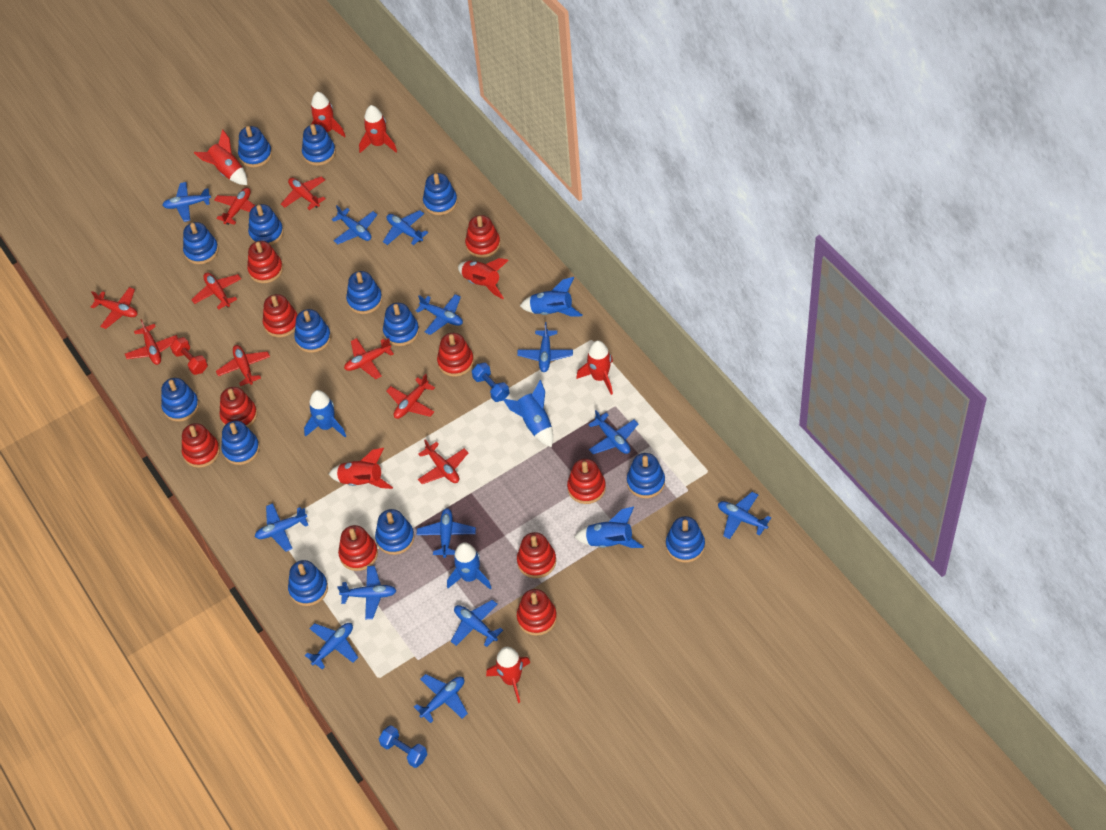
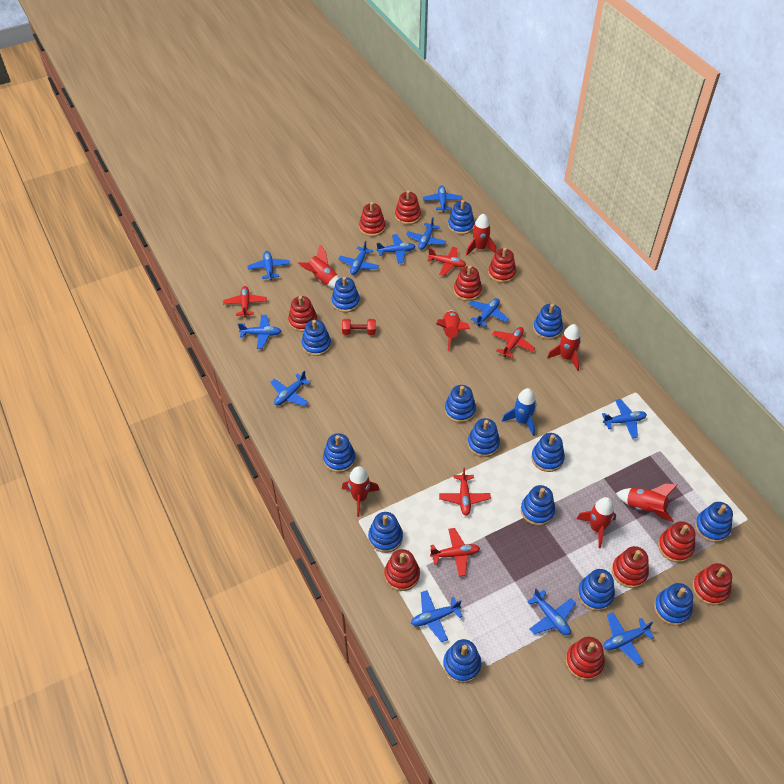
blue dumbbell: 2 -> 0
blue plane: 13 -> 12
blue rocket: 5 -> 1
red plane: 9 -> 5

